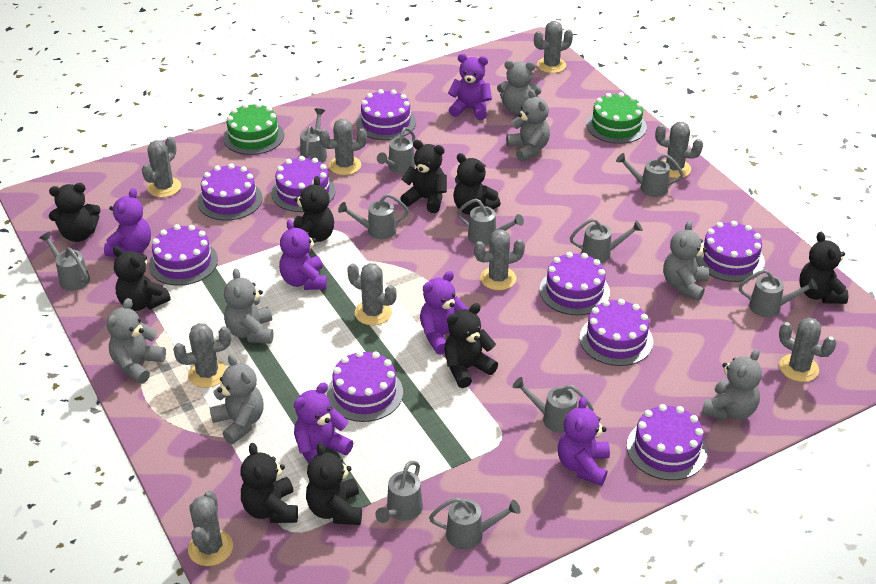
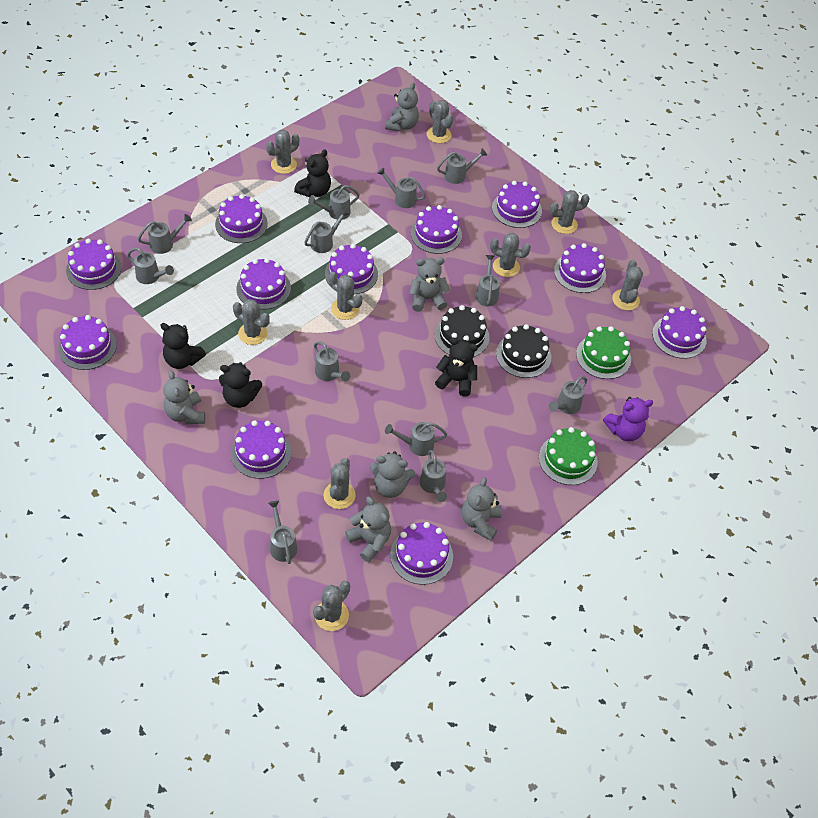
black cake: 0 -> 2
black teddy bear: 9 -> 4
grey teddy bear: 7 -> 6
grey watering can: 11 -> 12
purple cake: 9 -> 11
purple teddy bear: 6 -> 1

